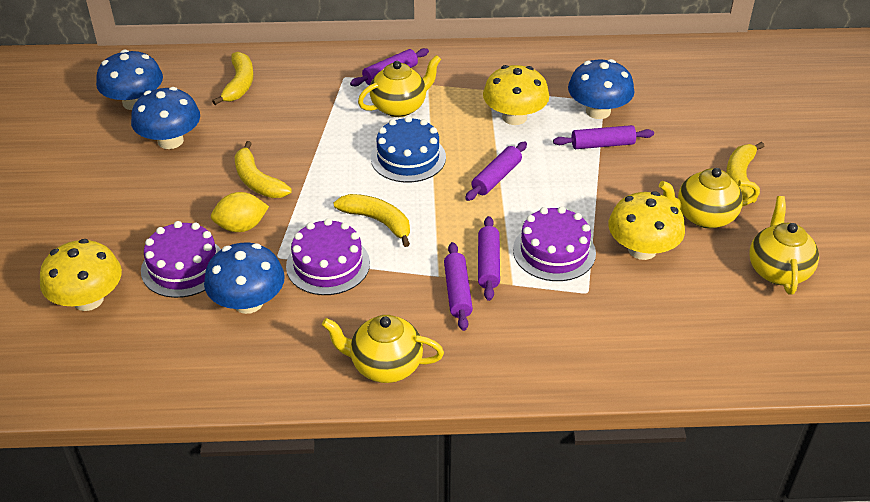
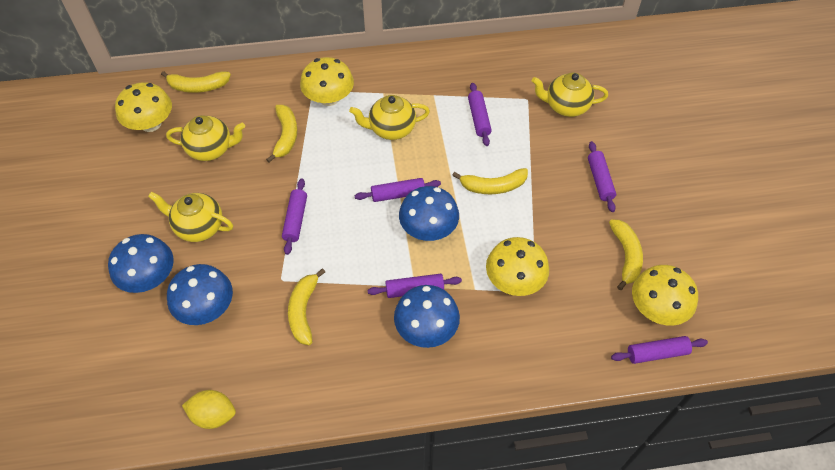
blue cake: 1 -> 0
purple cake: 3 -> 0
purple rolling pin: 5 -> 6
yellow banana: 4 -> 5
yellow mushroom: 3 -> 4

